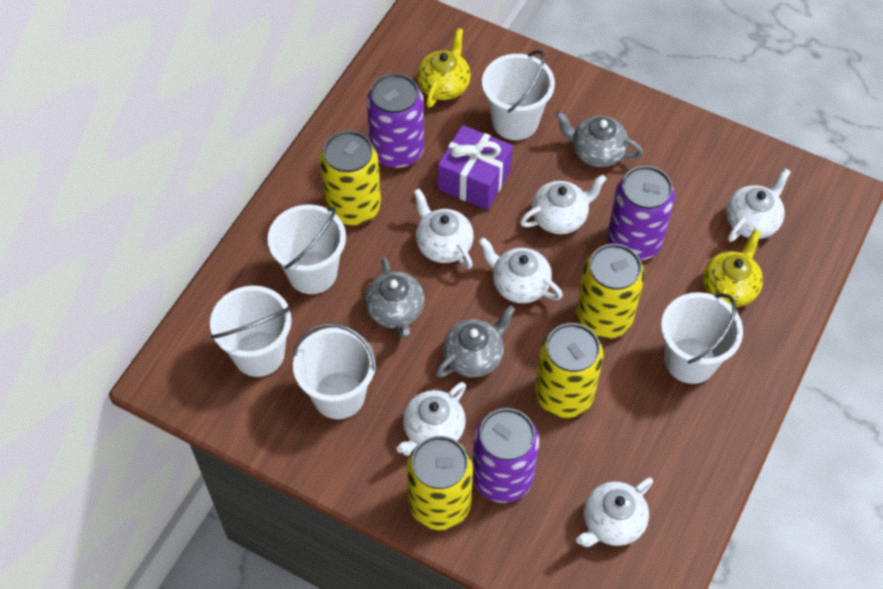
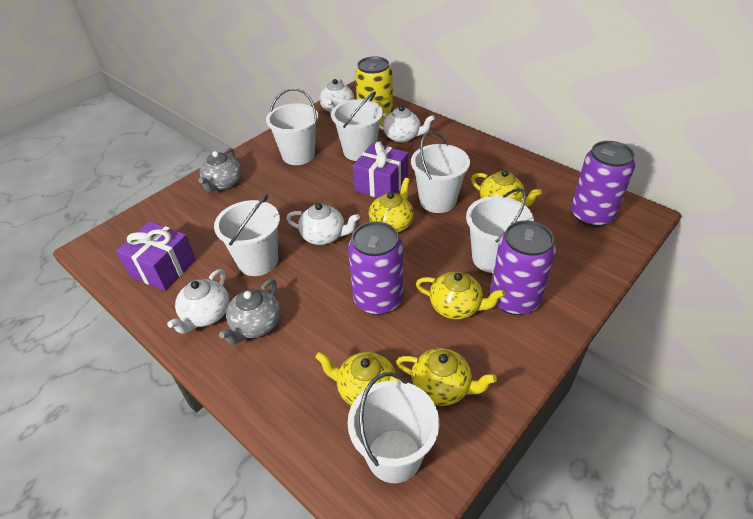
grey teapot: 3 -> 2
purple gift: 1 -> 2
white bucket: 5 -> 6
white teapot: 6 -> 4
yellow can: 4 -> 1
yellow teapot: 2 -> 5

